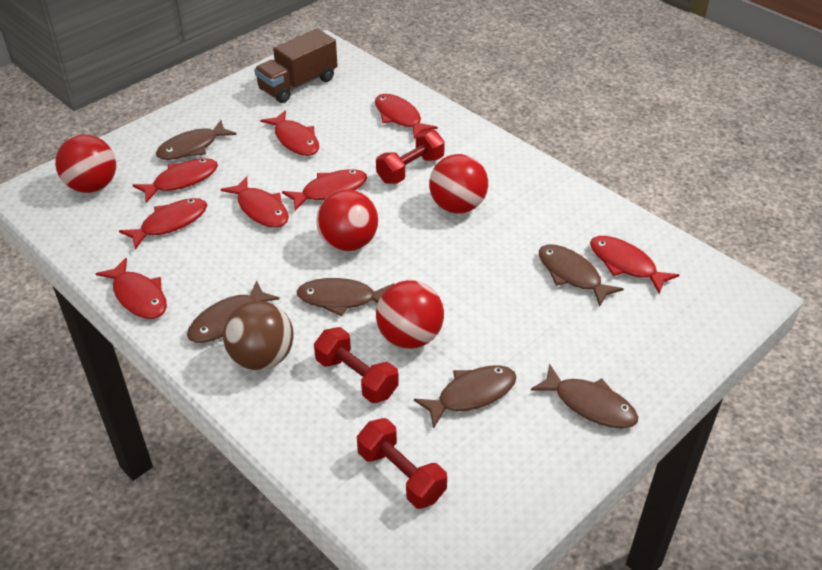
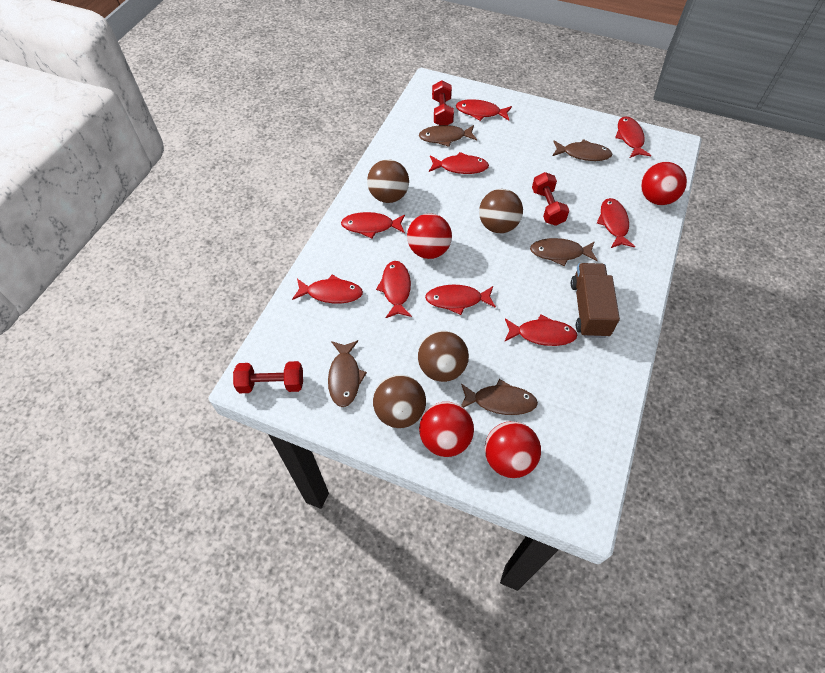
brown ball: 1 -> 4
brown fish: 6 -> 5
red fish: 8 -> 9

